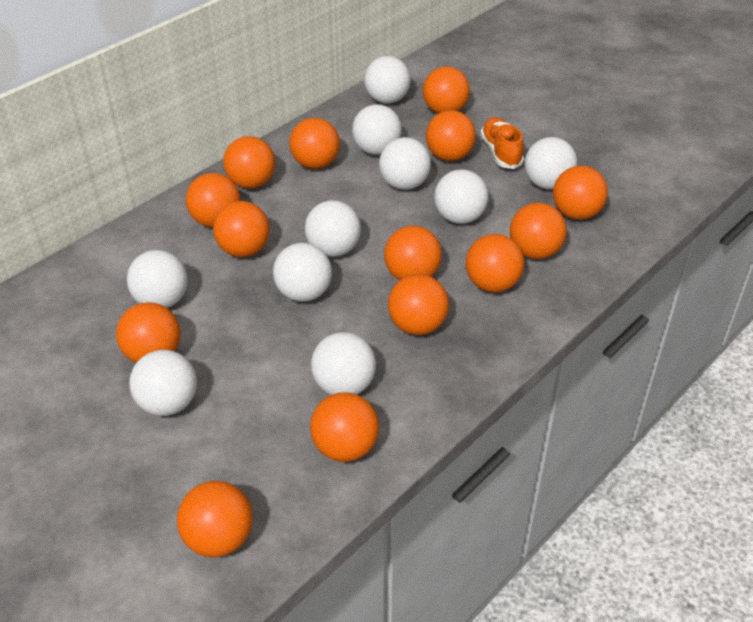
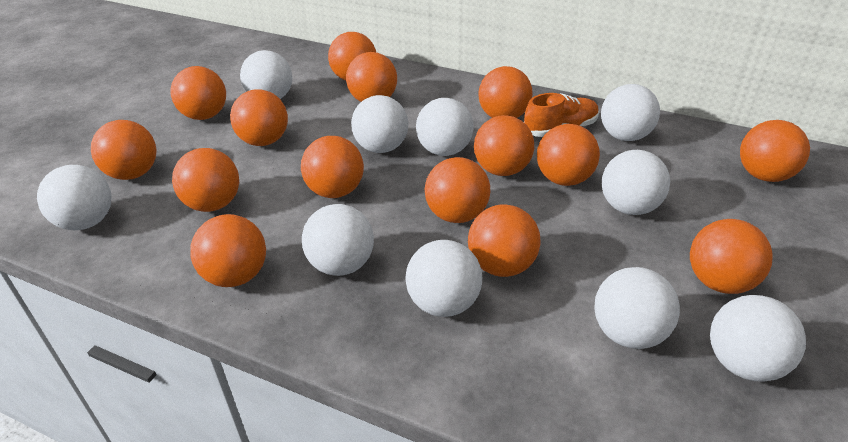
orange ball: 14 -> 15

